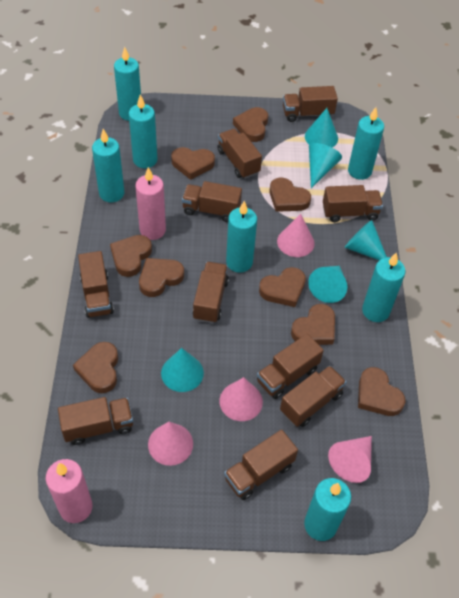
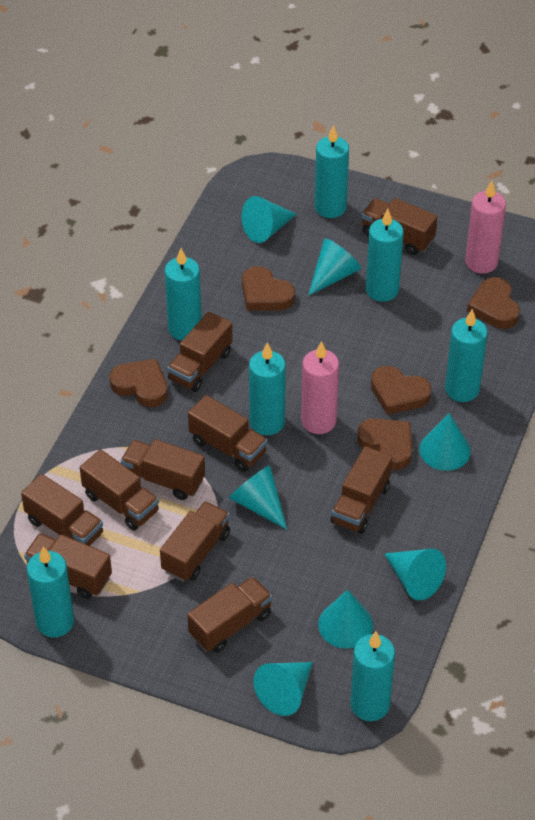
brown heart: 9 -> 5
pink cone: 4 -> 0
turquoise cone: 5 -> 7

